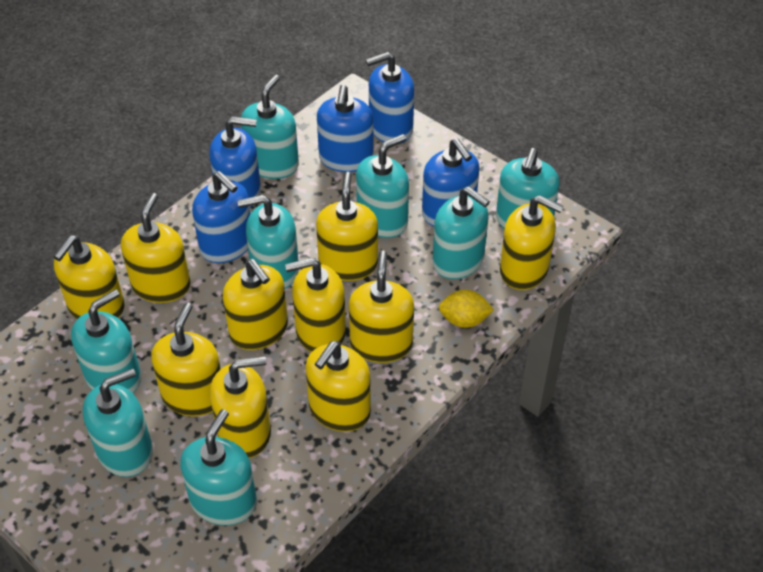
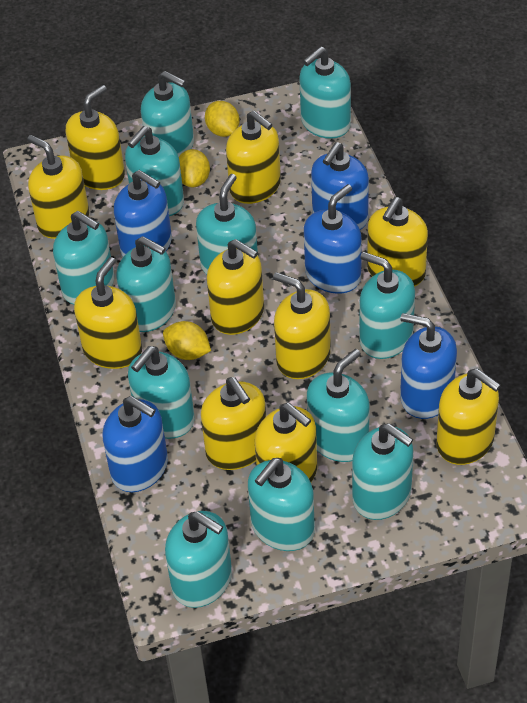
turquoise soap dispenser: 8 -> 12
yellow lemon: 1 -> 3

